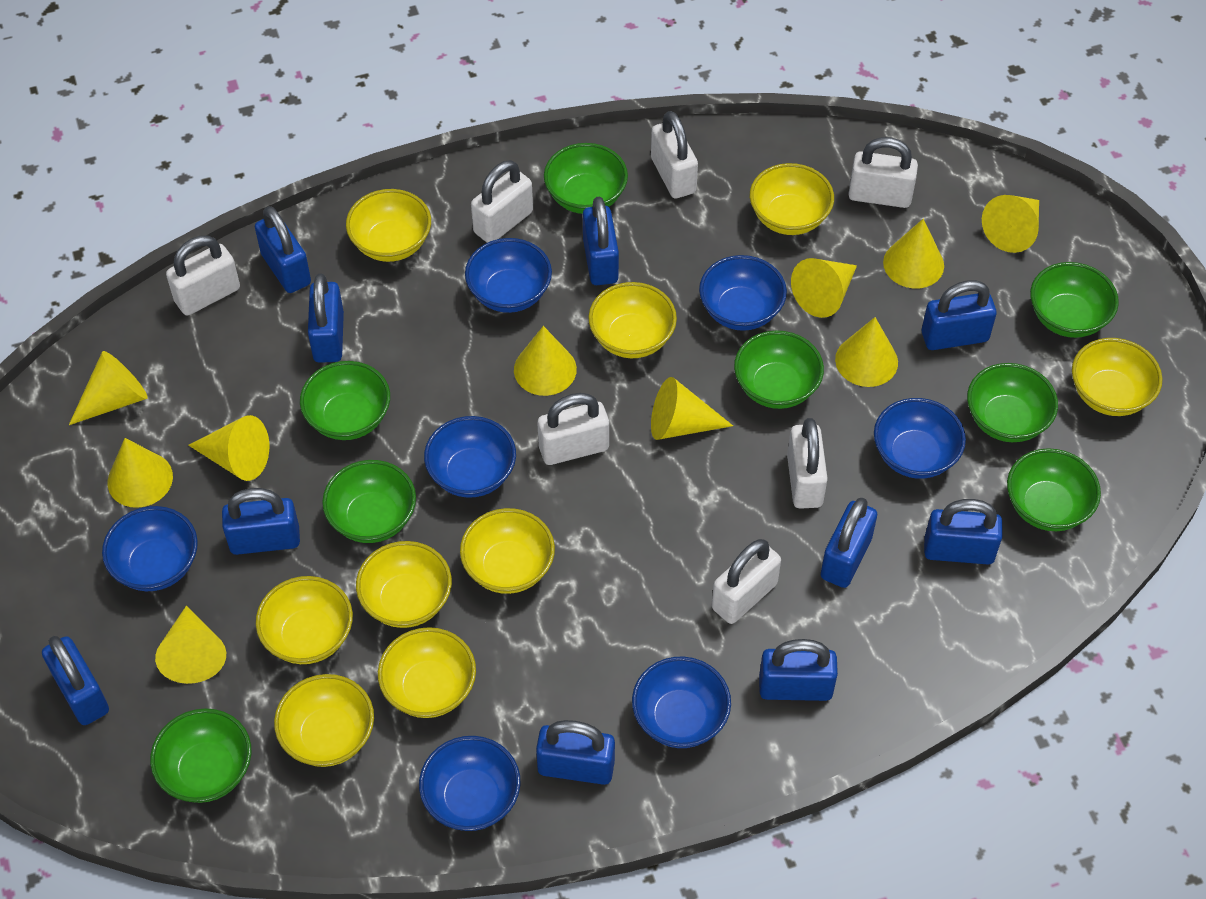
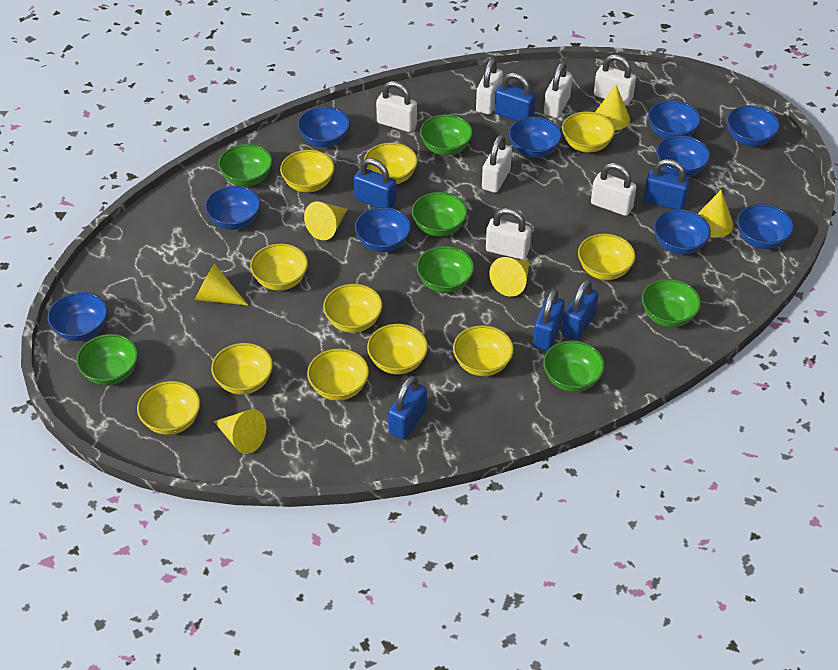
blue bowl: 7 -> 10
blue padlock: 10 -> 6
green bowl: 8 -> 7
yellow bowl: 9 -> 11
yellow cone: 10 -> 6

